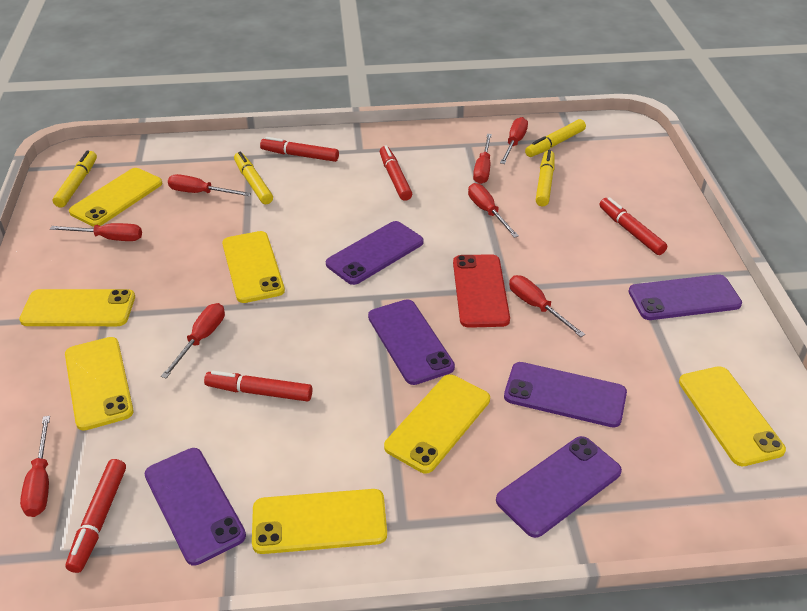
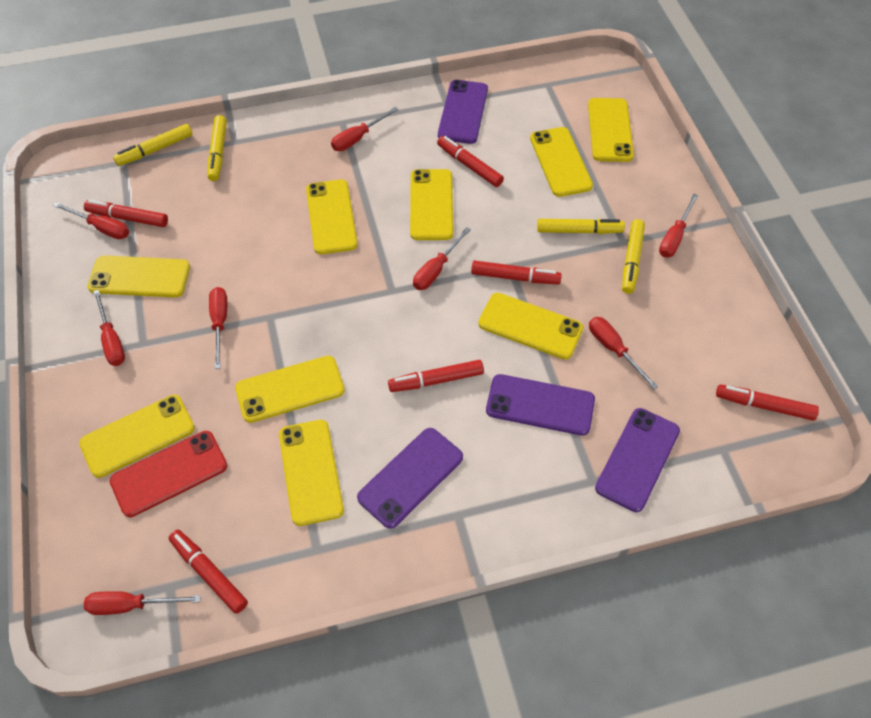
purple phone: 6 -> 4
red marker: 5 -> 6
yellow phone: 7 -> 9

